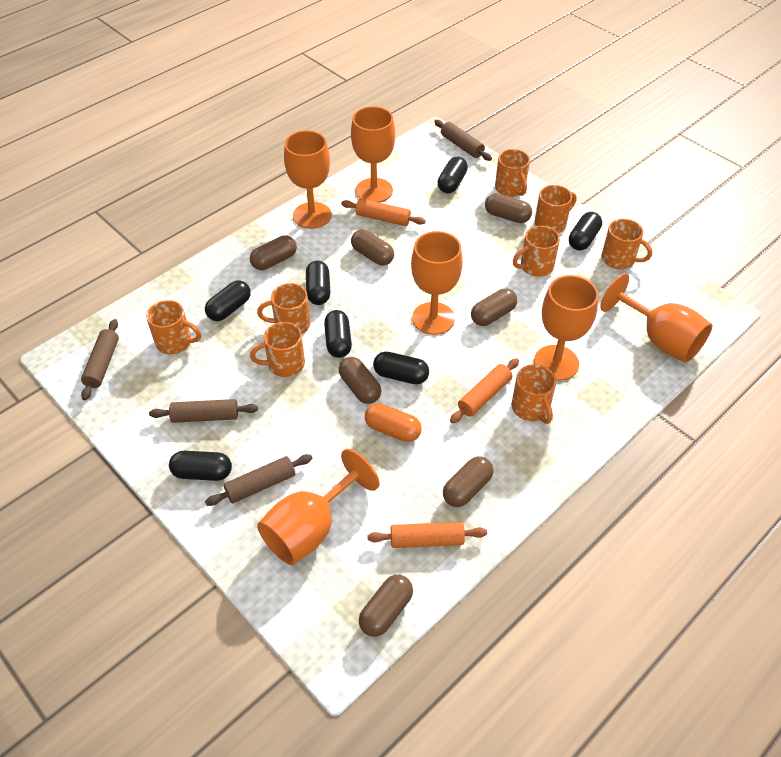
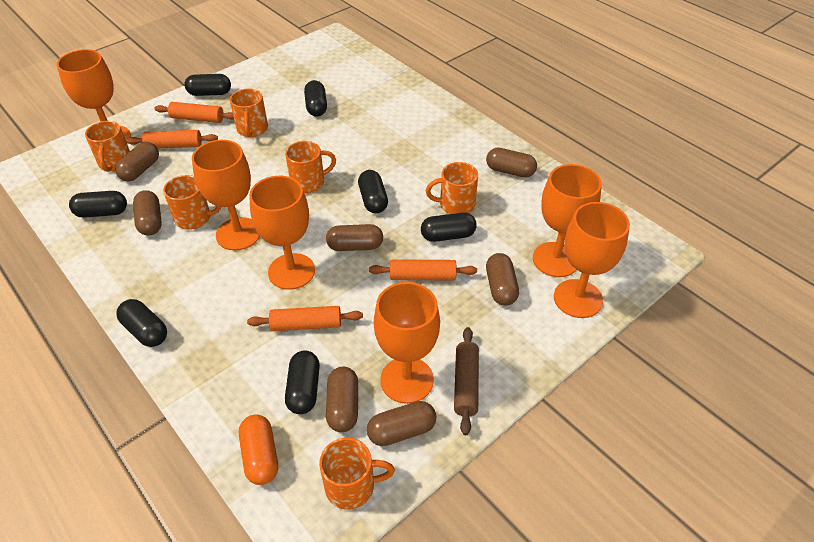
brown rolling pin: 4 -> 1
orange mug: 8 -> 6
orange rolling pin: 3 -> 4

